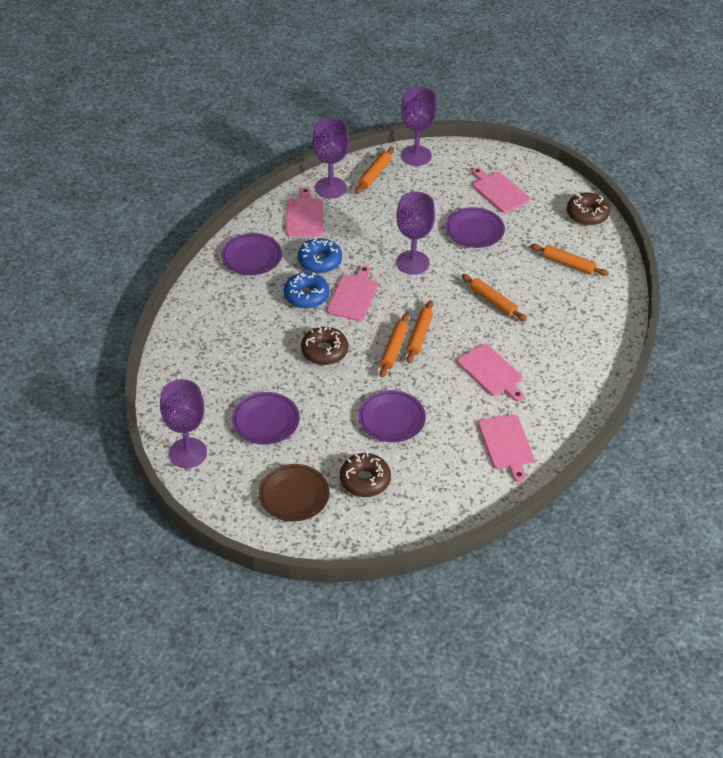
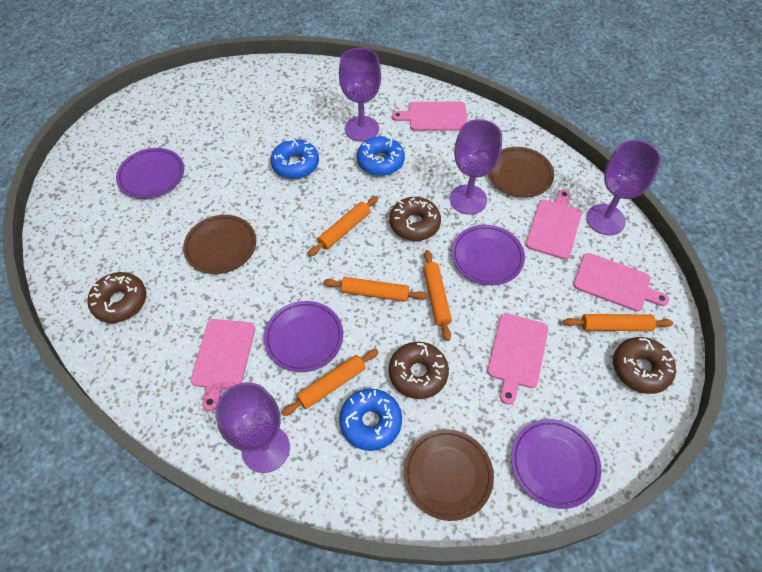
blue donut: 2 -> 3
brown donut: 3 -> 4
brown plate: 1 -> 3

